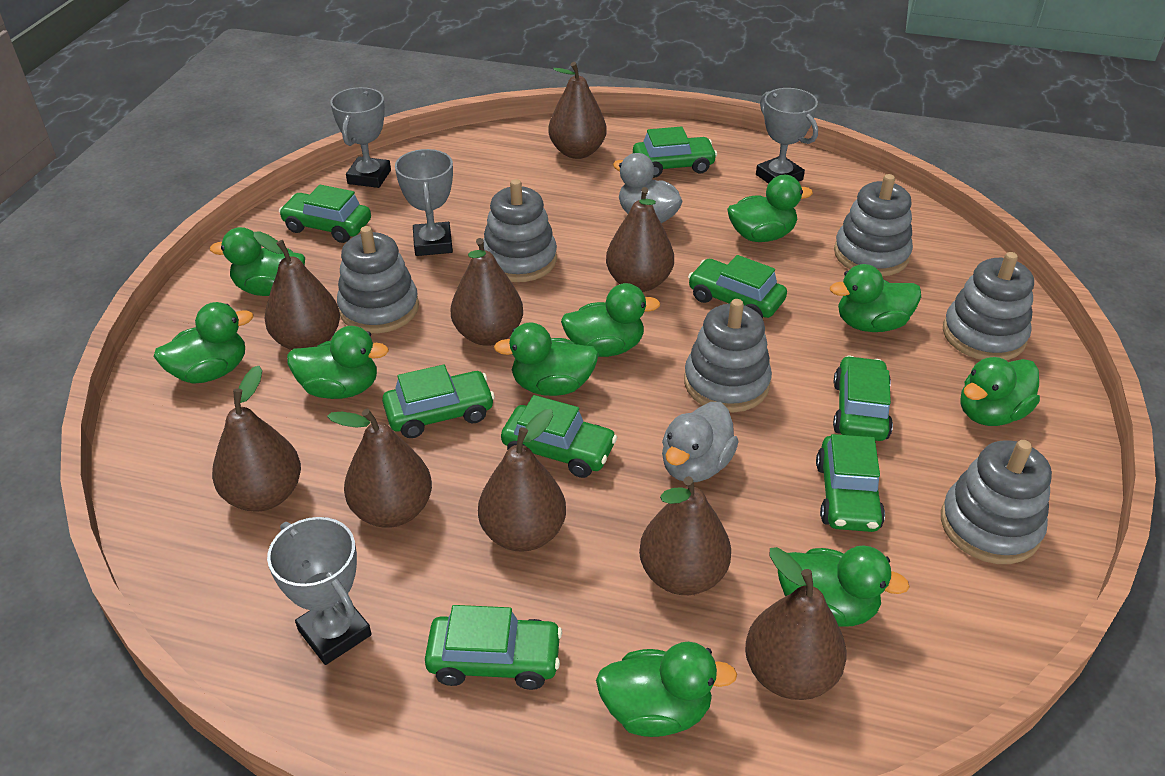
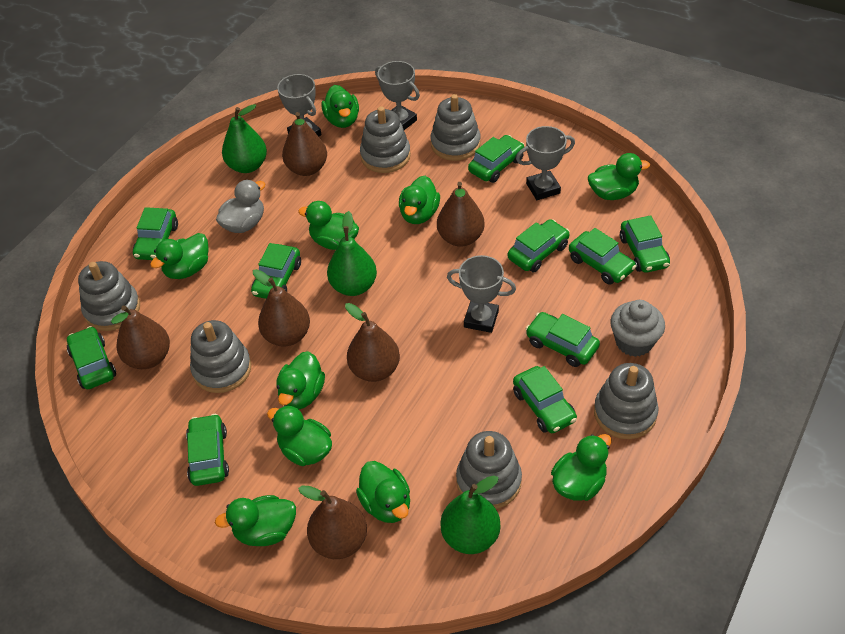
brown pear: 9 -> 6
green car: 8 -> 10
green pear: 0 -> 3
grey cupcake: 0 -> 1
grey duck: 2 -> 1

